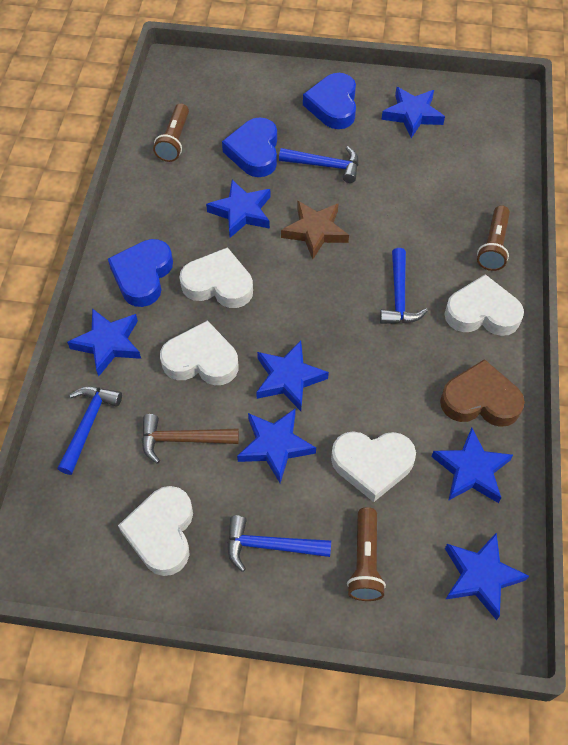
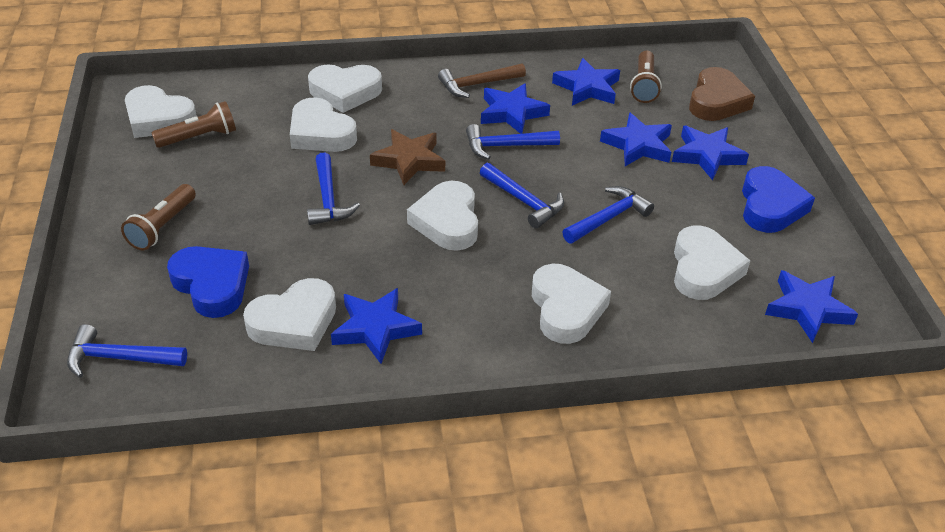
blue hammer: 4 -> 5
blue heart: 3 -> 2
blue star: 7 -> 6
white heart: 5 -> 7

